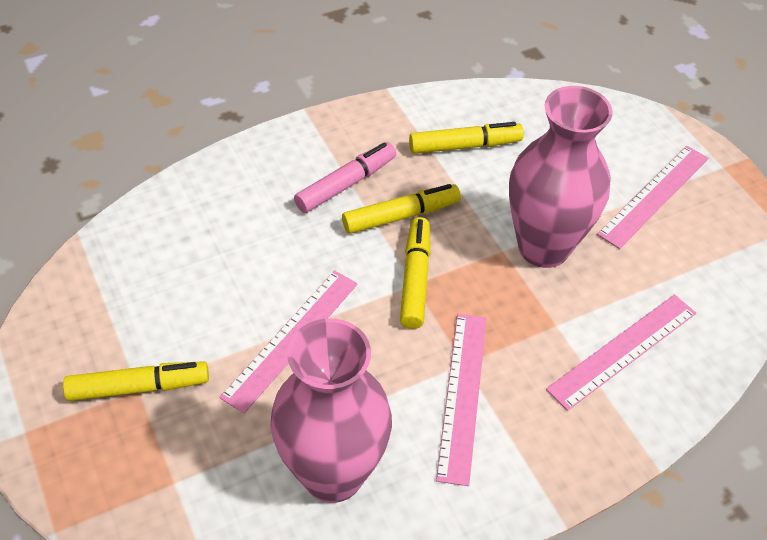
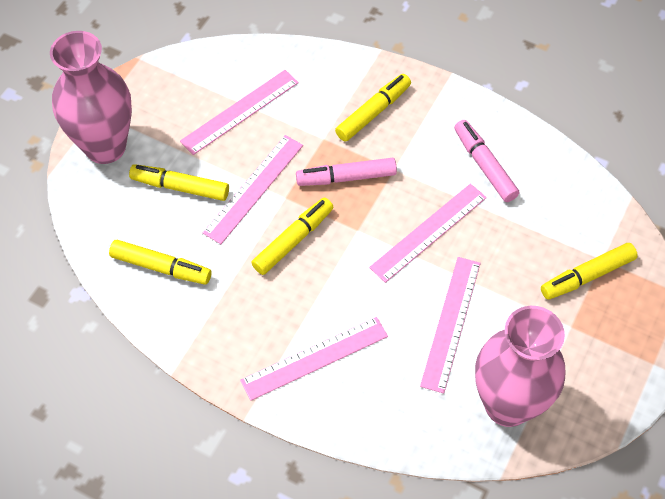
pink marker: 1 -> 2
pink ruler: 4 -> 5
yellow marker: 4 -> 5

